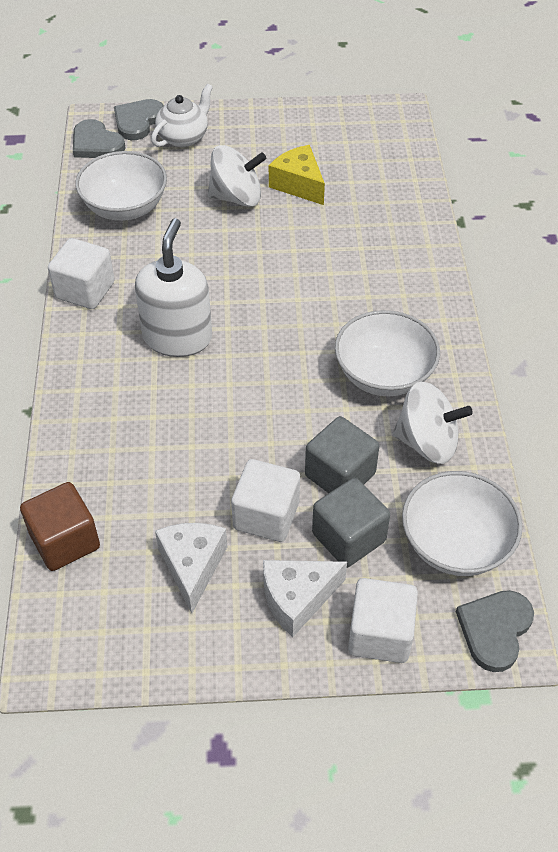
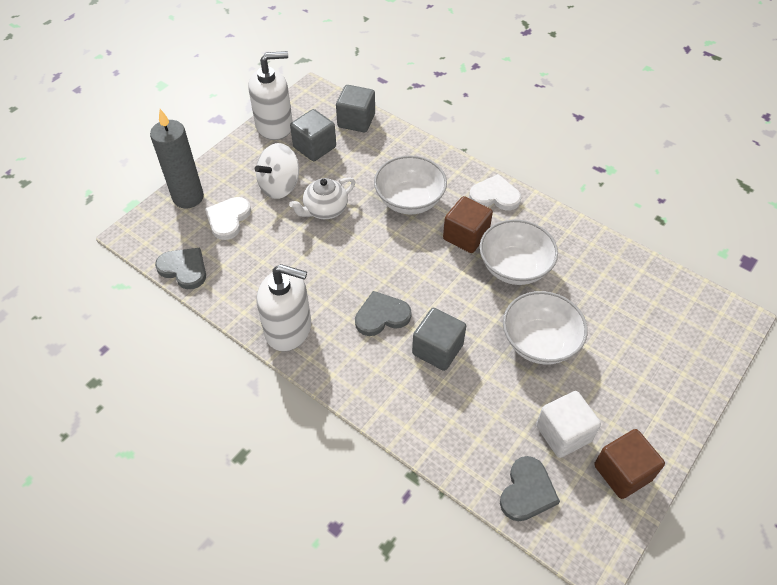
brown cube: 1 -> 2
grey candle: 0 -> 1
grey cube: 2 -> 3
white cheese: 2 -> 0
white cube: 3 -> 1
white heart: 0 -> 2
white soap dispenser: 1 -> 2
white spinning top: 2 -> 1
yellow cheese: 1 -> 0

